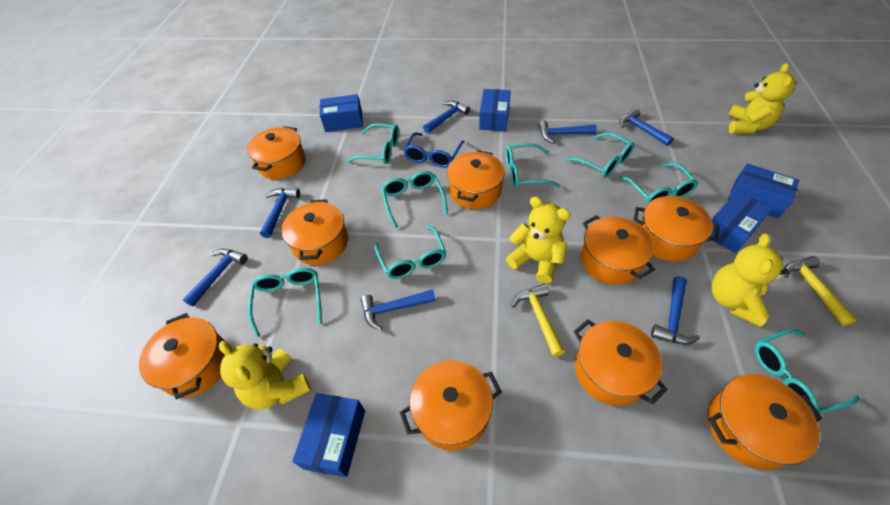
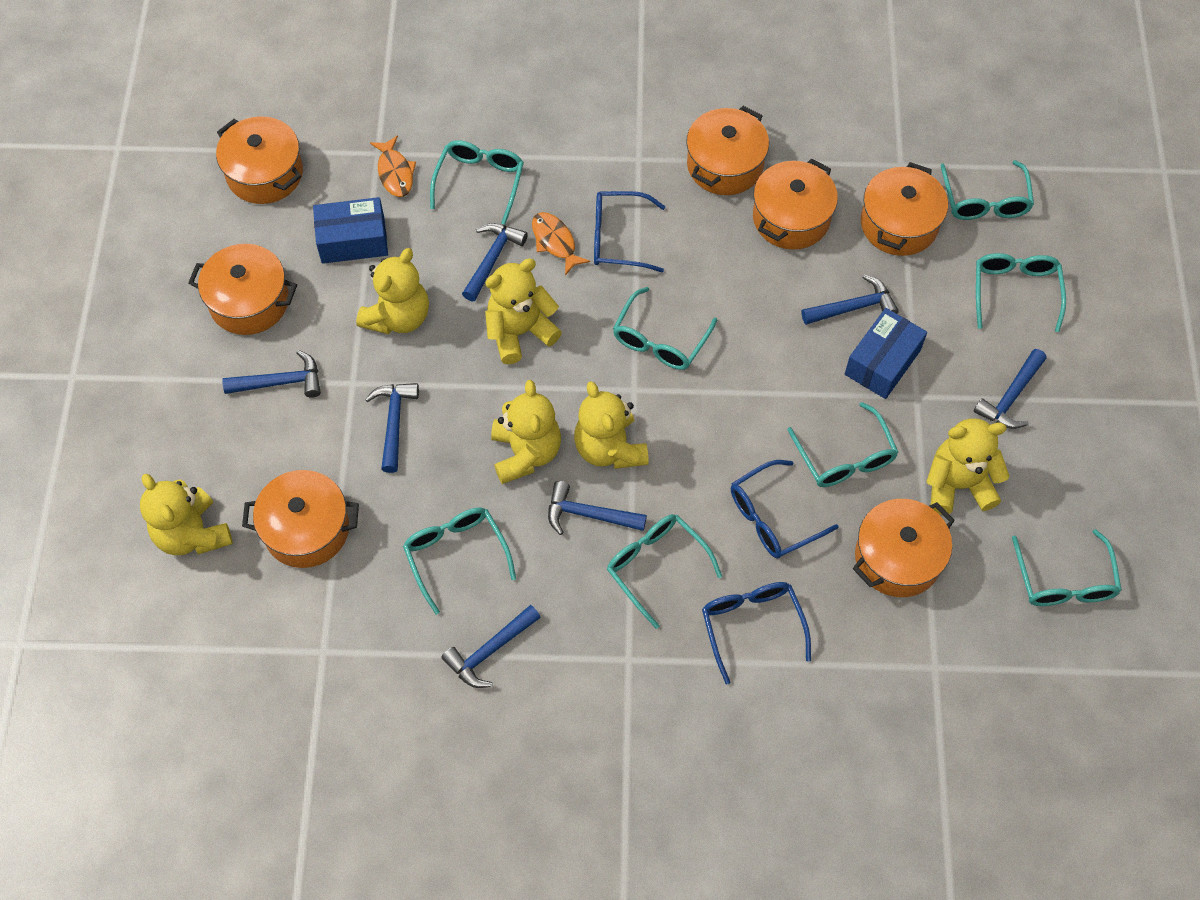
blue box: 5 -> 2
blue glasses: 1 -> 3
orange fish: 0 -> 2
orange pot: 9 -> 7
yellow hammer: 2 -> 0
yellow teddy bear: 4 -> 6

